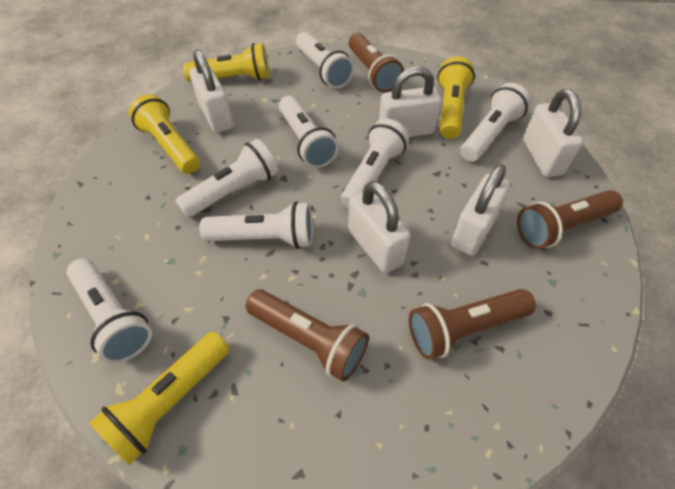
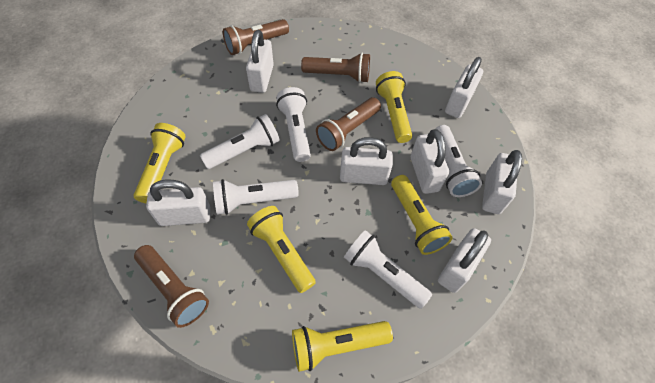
white flashlight: 7 -> 5
white padlock: 5 -> 7
yellow flashlight: 4 -> 5

